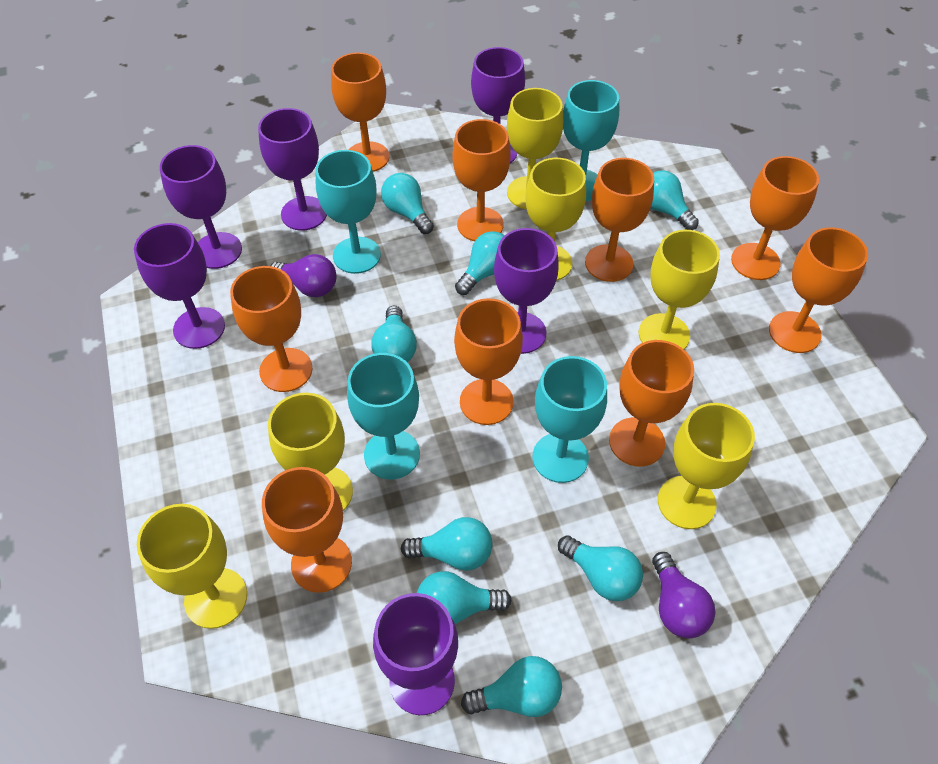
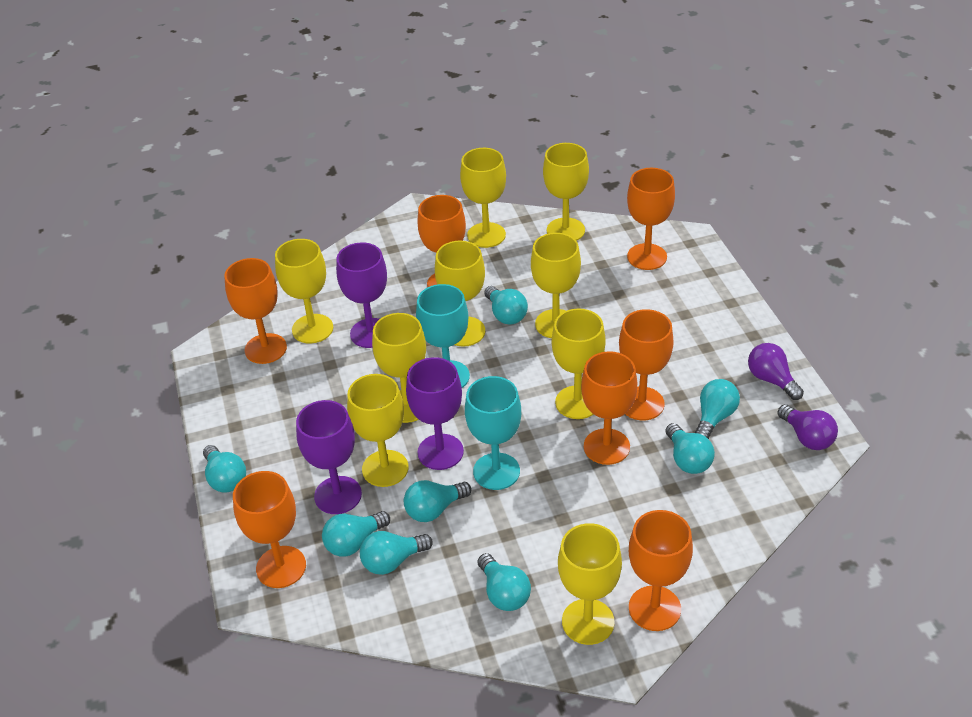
orange goblet: 9 -> 7
purple goblet: 6 -> 3
turquoise goblet: 4 -> 2
yellow goblet: 6 -> 9

